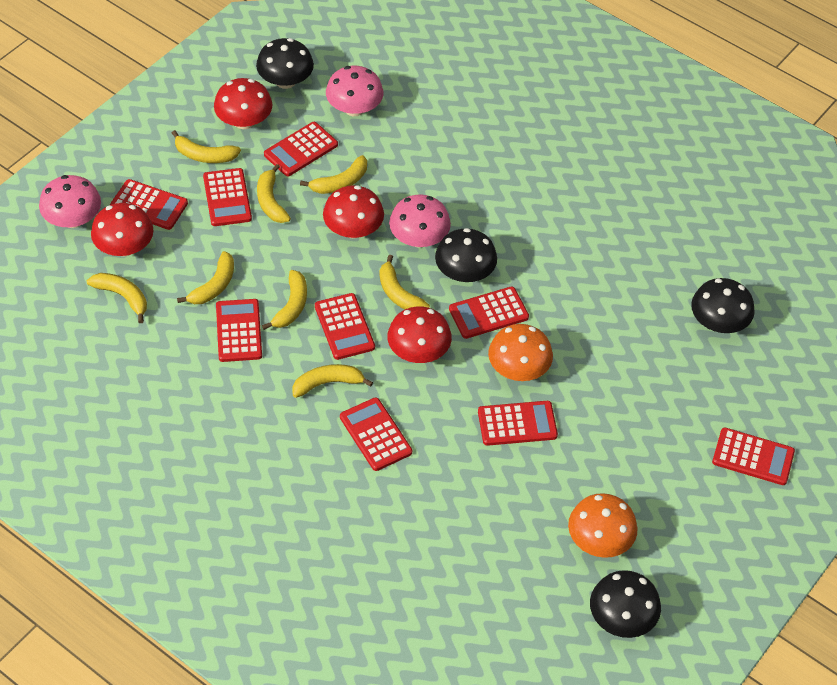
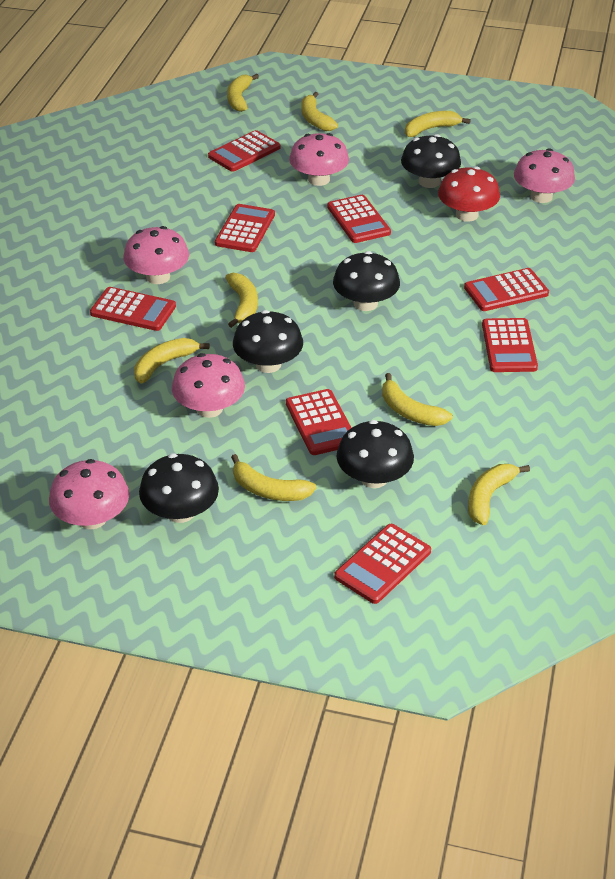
black mushroom: 4 -> 5
orange mushroom: 2 -> 0
pink mushroom: 3 -> 5
red calculator: 9 -> 8
red mushroom: 4 -> 1

